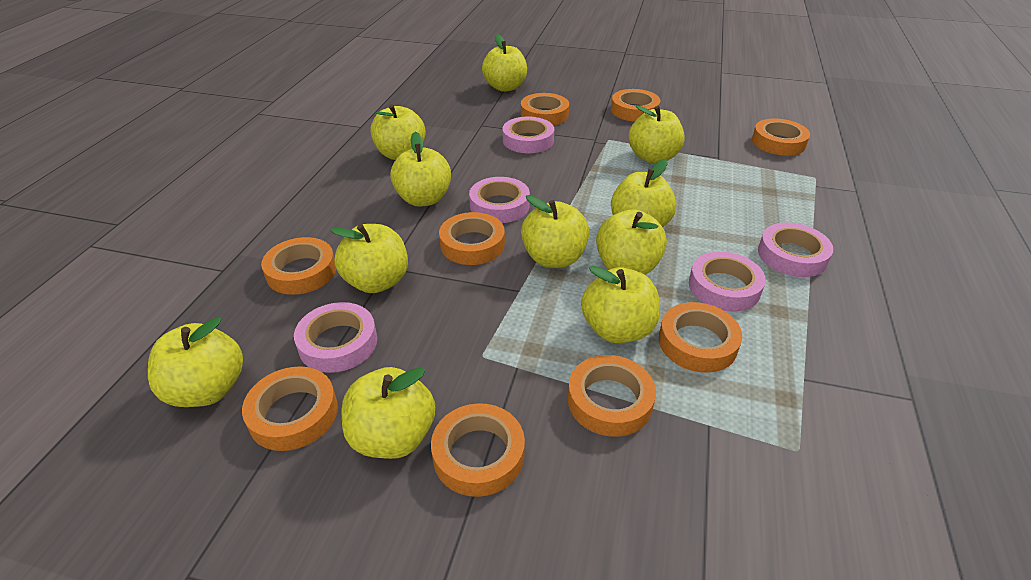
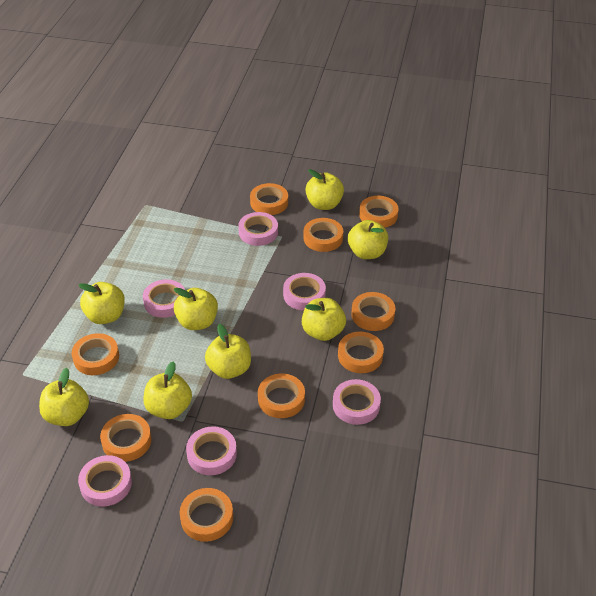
pink tape: 5 -> 6
yellow apple: 11 -> 8

